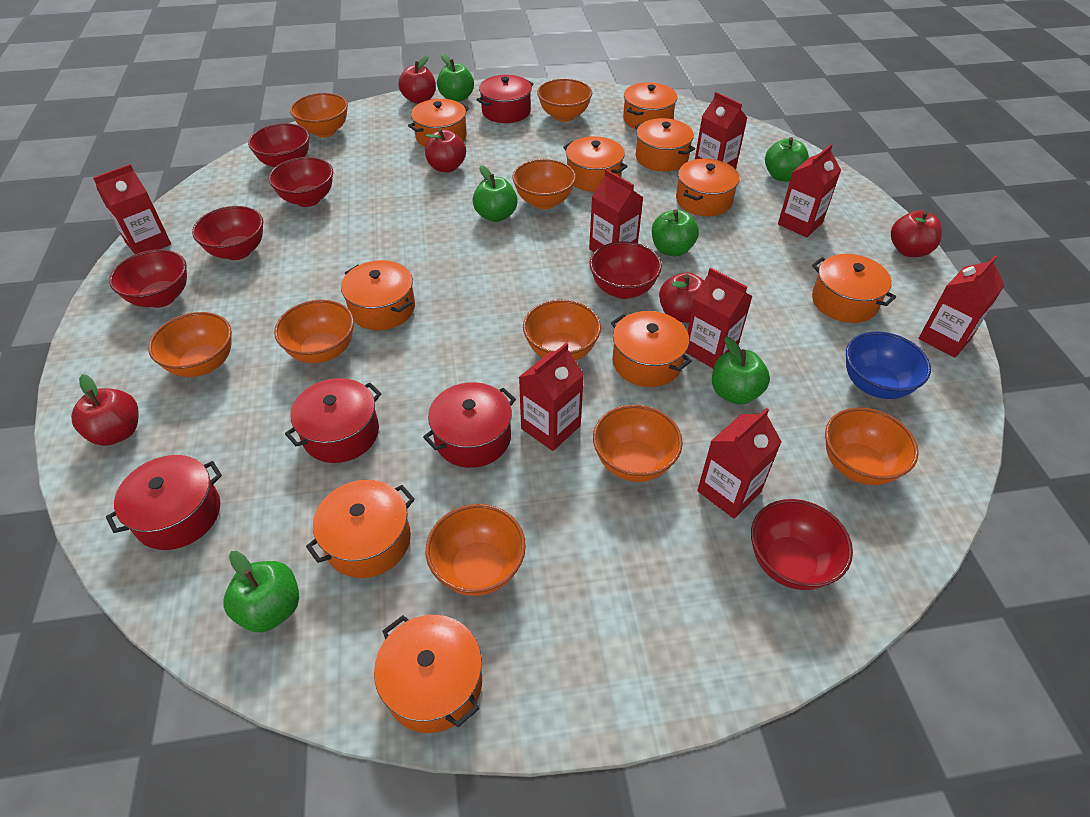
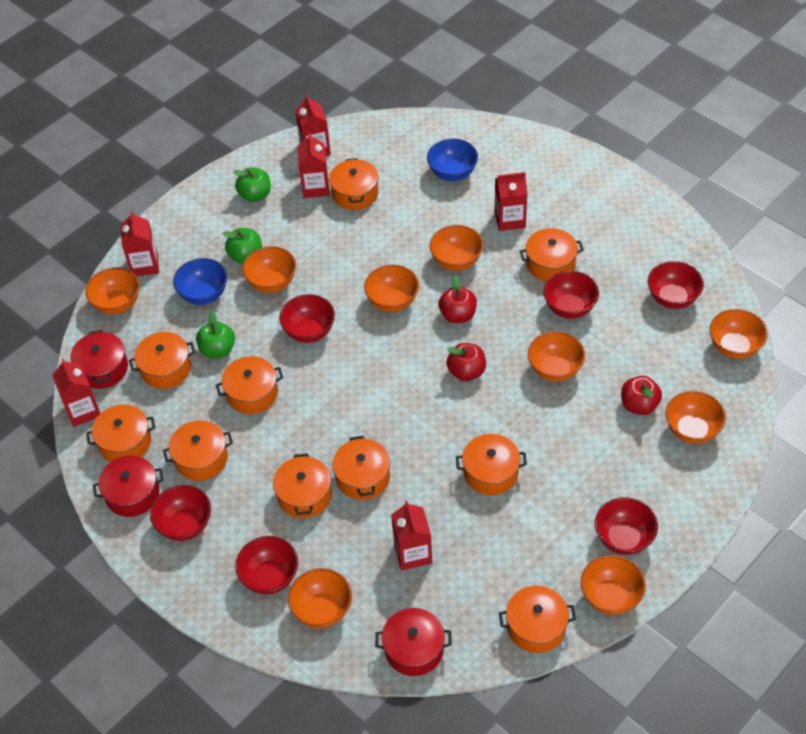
blue bowl: 1 -> 2
green apple: 6 -> 3
red apple: 5 -> 3
red carton: 8 -> 6
red pot: 4 -> 3

